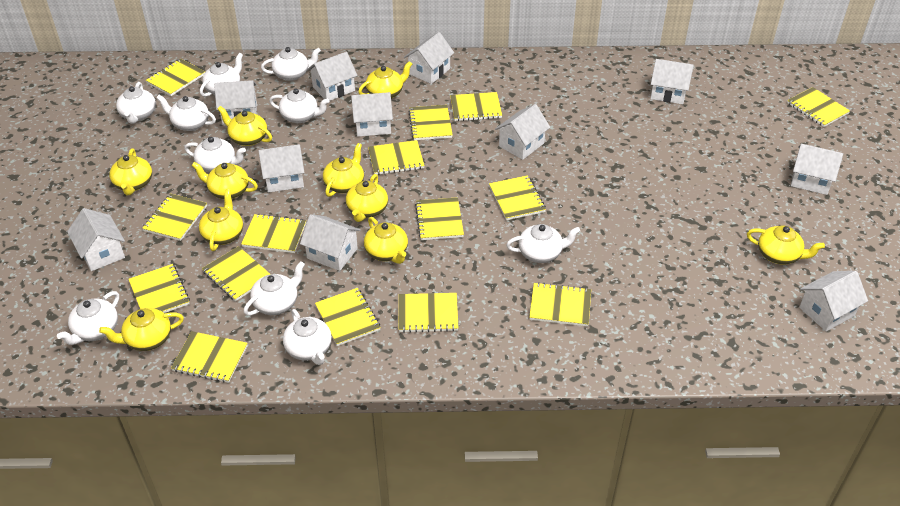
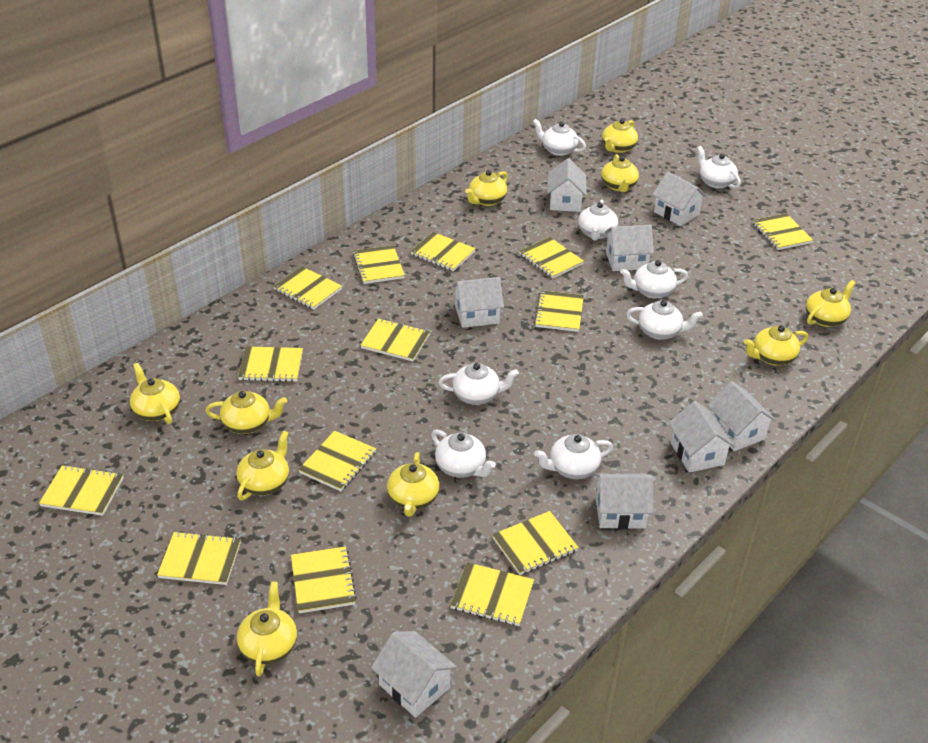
white house: 11 -> 8
white teapot: 10 -> 8
yellow notebook: 15 -> 14

